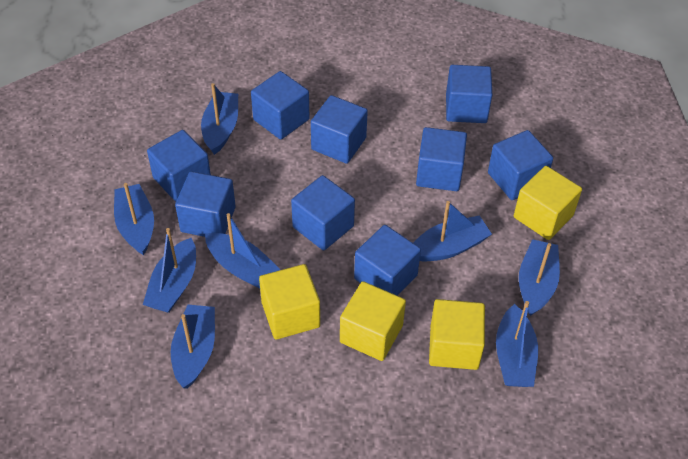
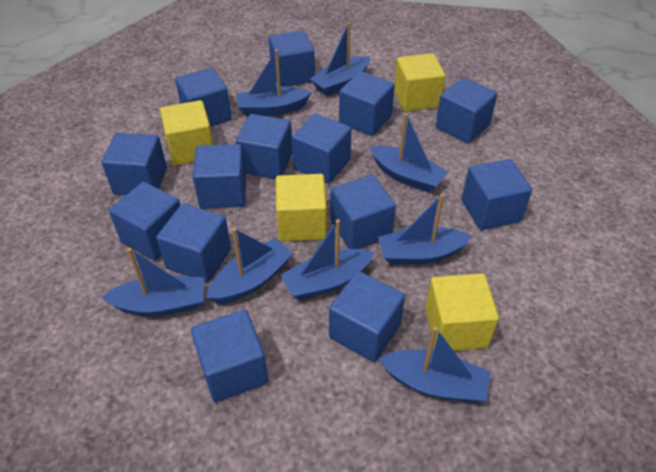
blue cube: 9 -> 14

